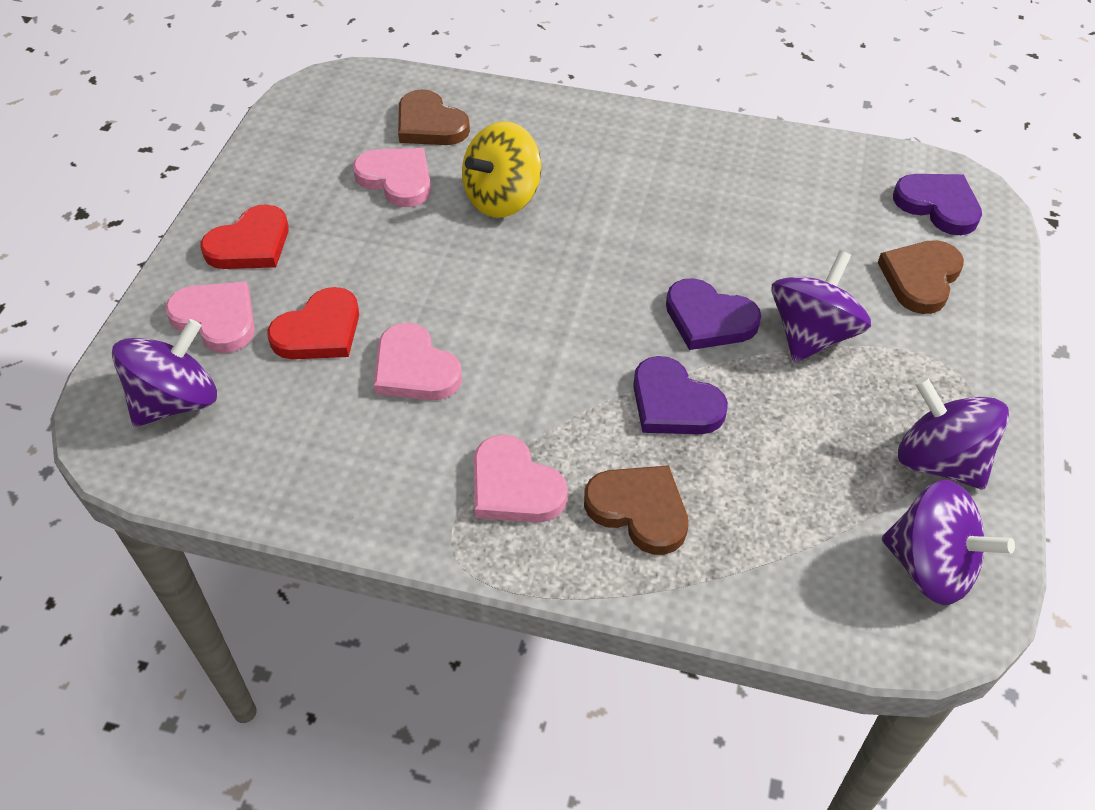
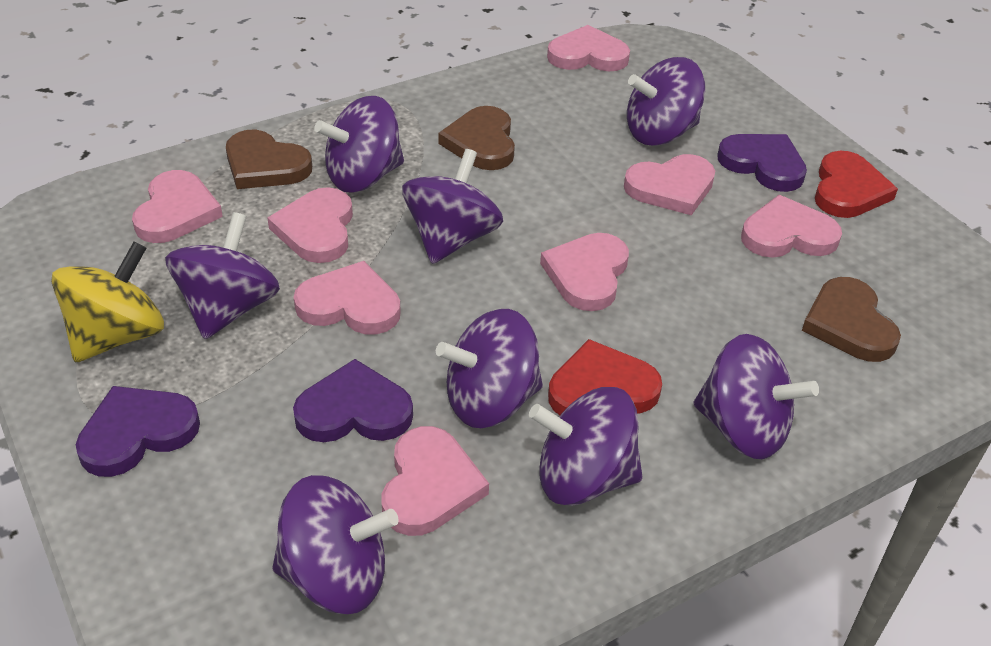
pink heart: 4 -> 8
purple spinning top: 4 -> 8

